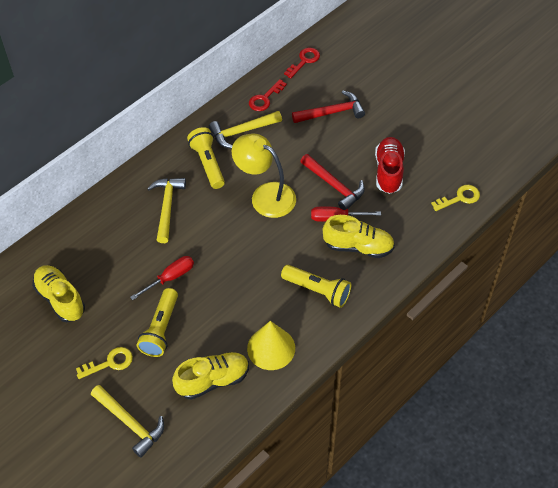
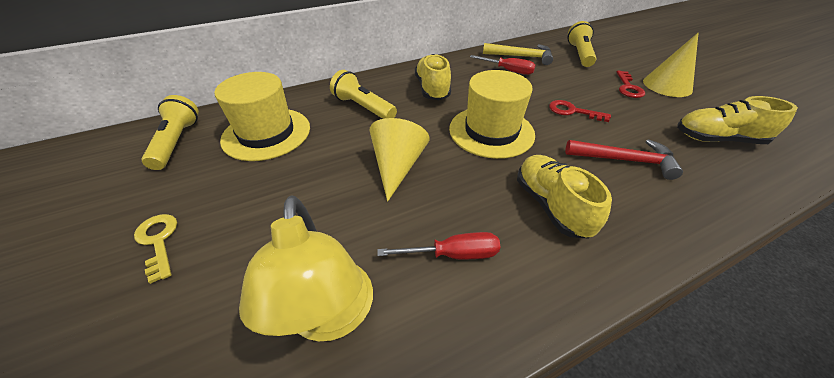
red hammer: 2 -> 1
red shoe: 1 -> 0
yellow cone: 1 -> 2
yellow hammer: 3 -> 1
yellow hat: 0 -> 2
yellow key: 2 -> 1

